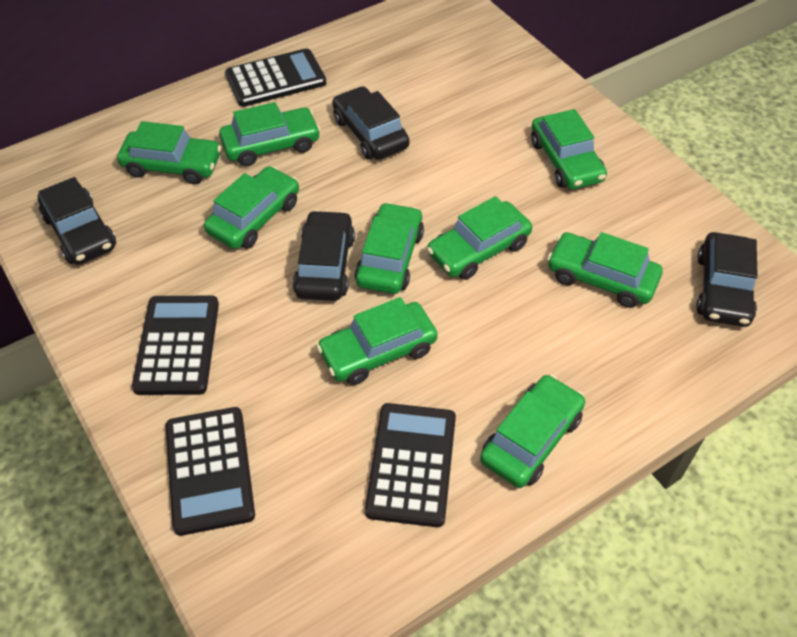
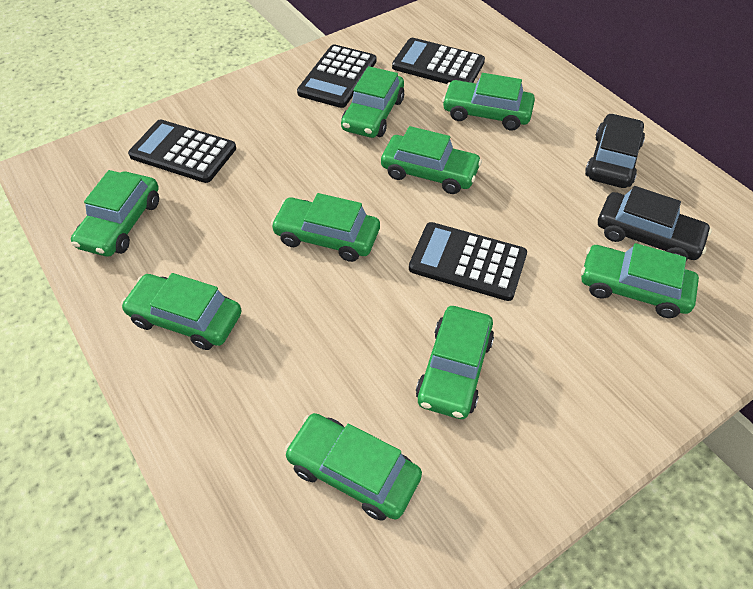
black car: 4 -> 2

